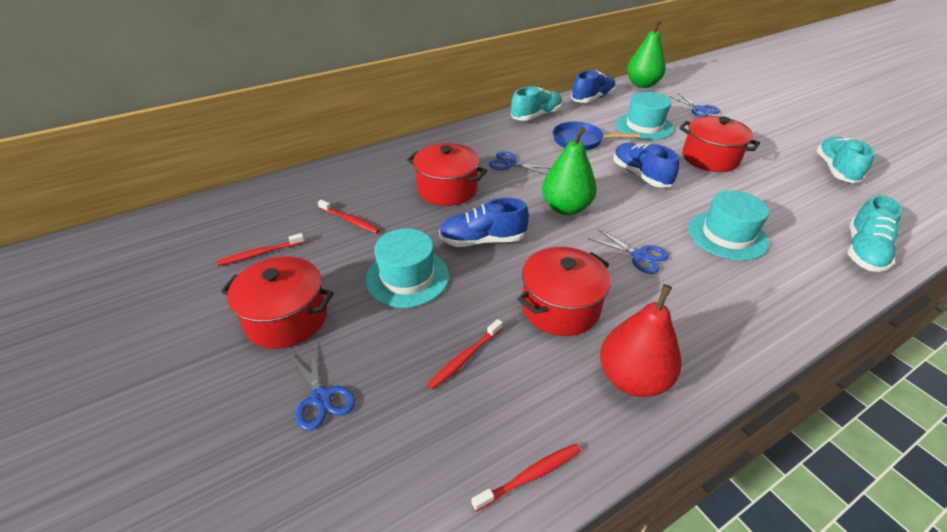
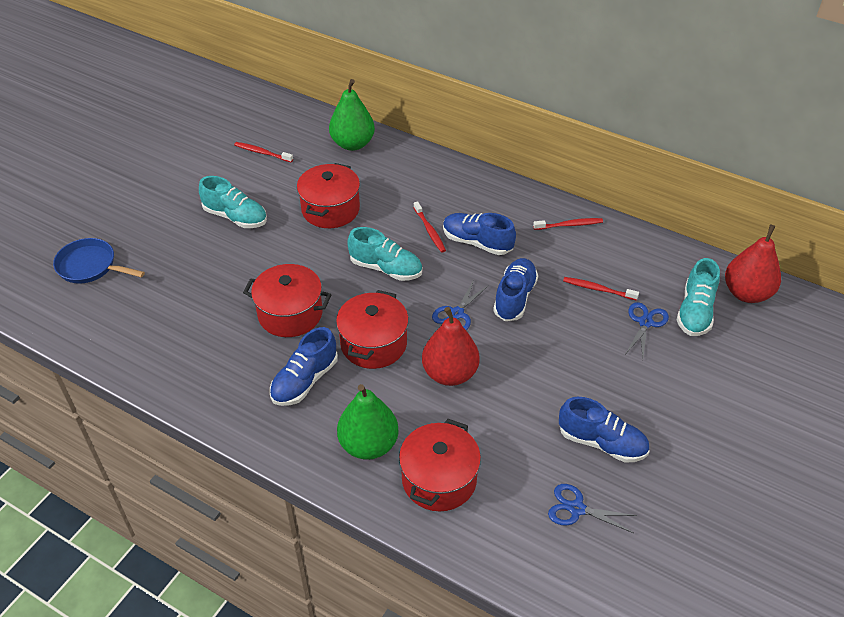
blue scissors: 4 -> 3
blue shoe: 3 -> 4
red pear: 1 -> 2
turquoise hat: 3 -> 0

